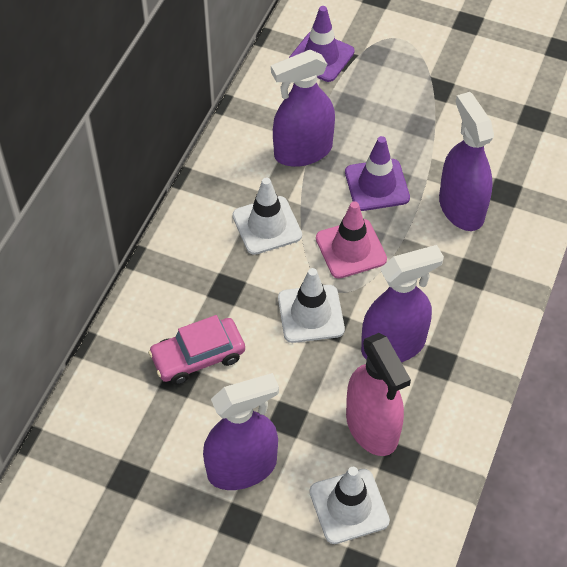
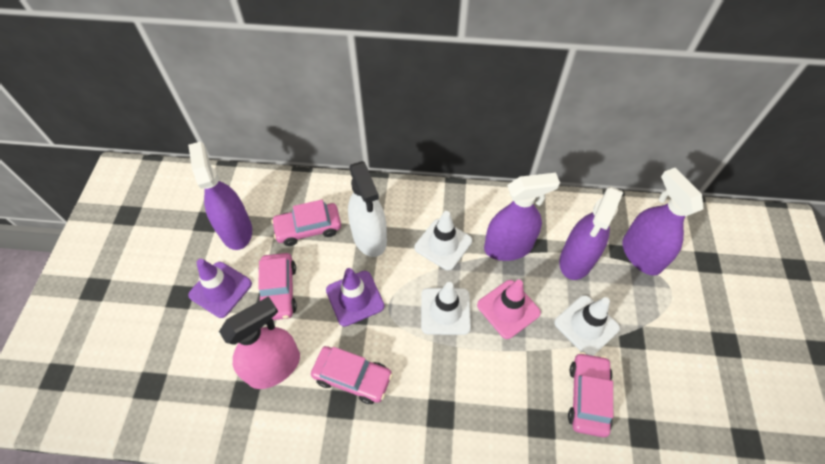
pink car: 1 -> 4
white spray bottle: 0 -> 1

